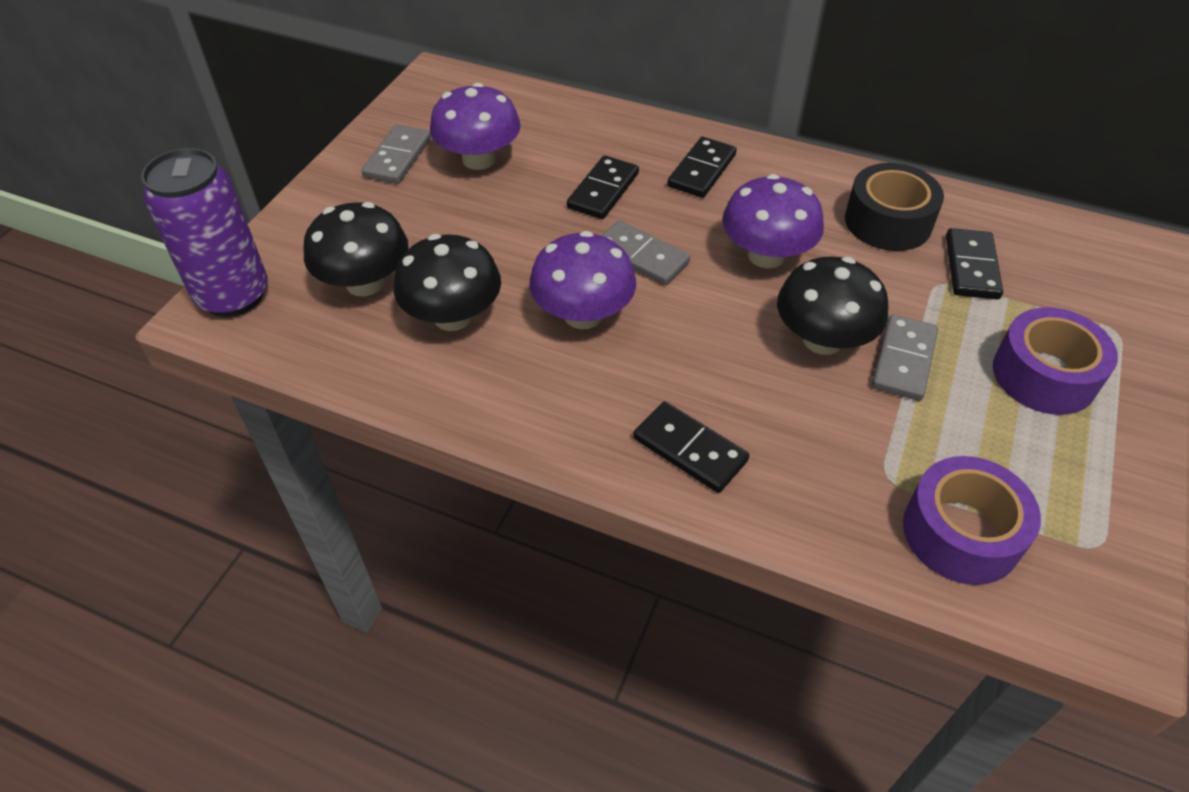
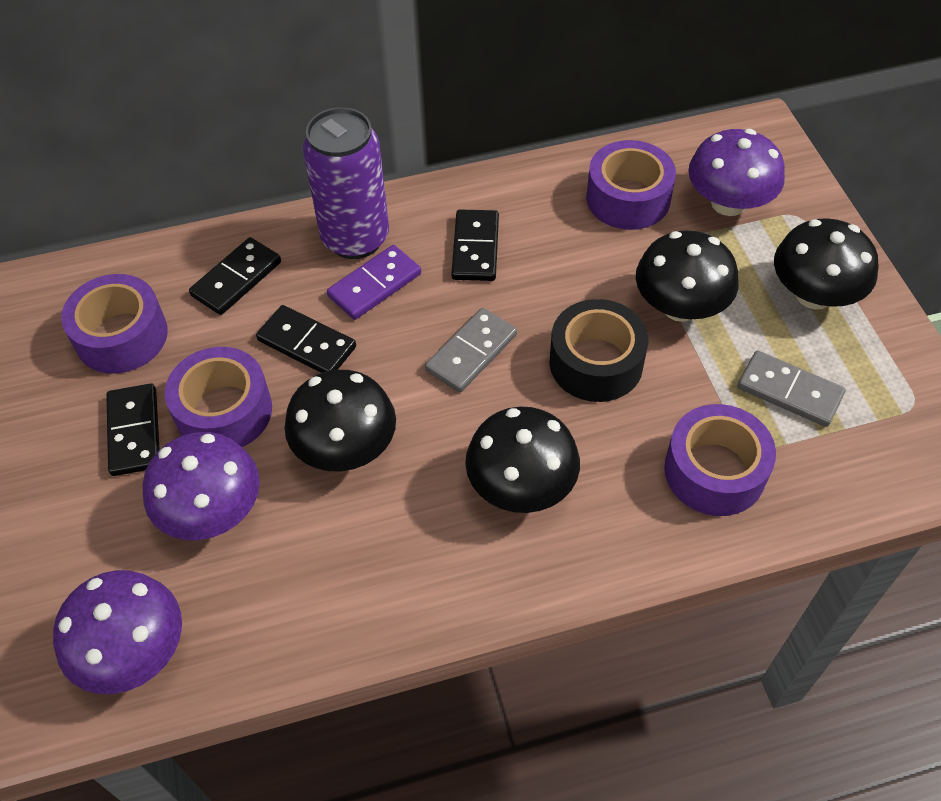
black mushroom: 3 -> 4
grey domino: 3 -> 2
purple domino: 0 -> 1
purple tape: 2 -> 4

